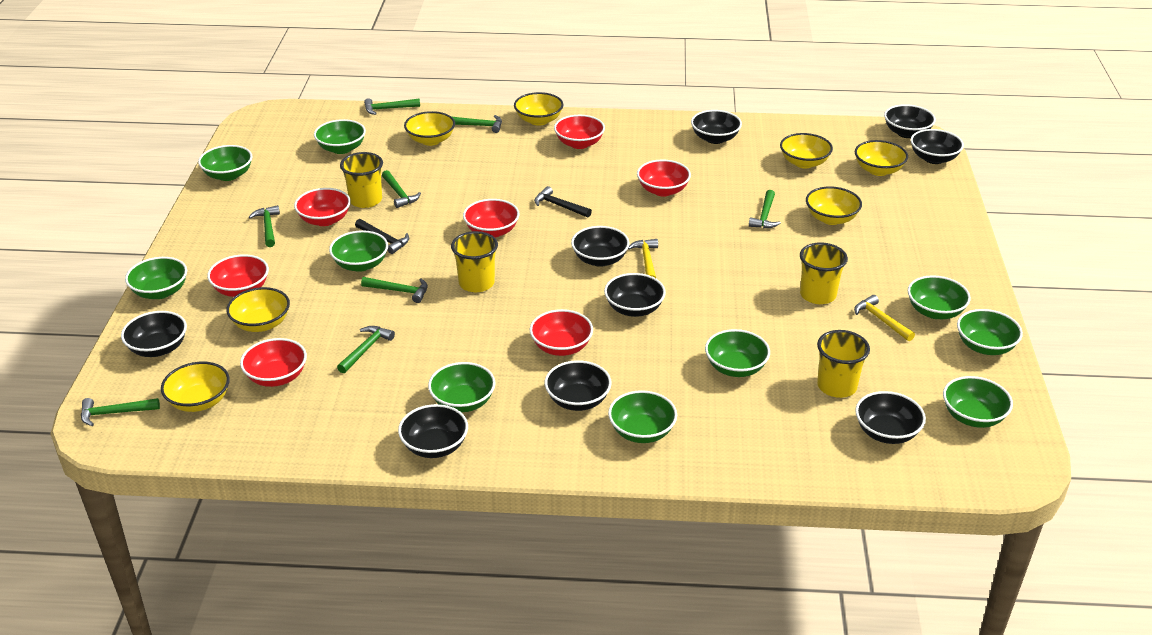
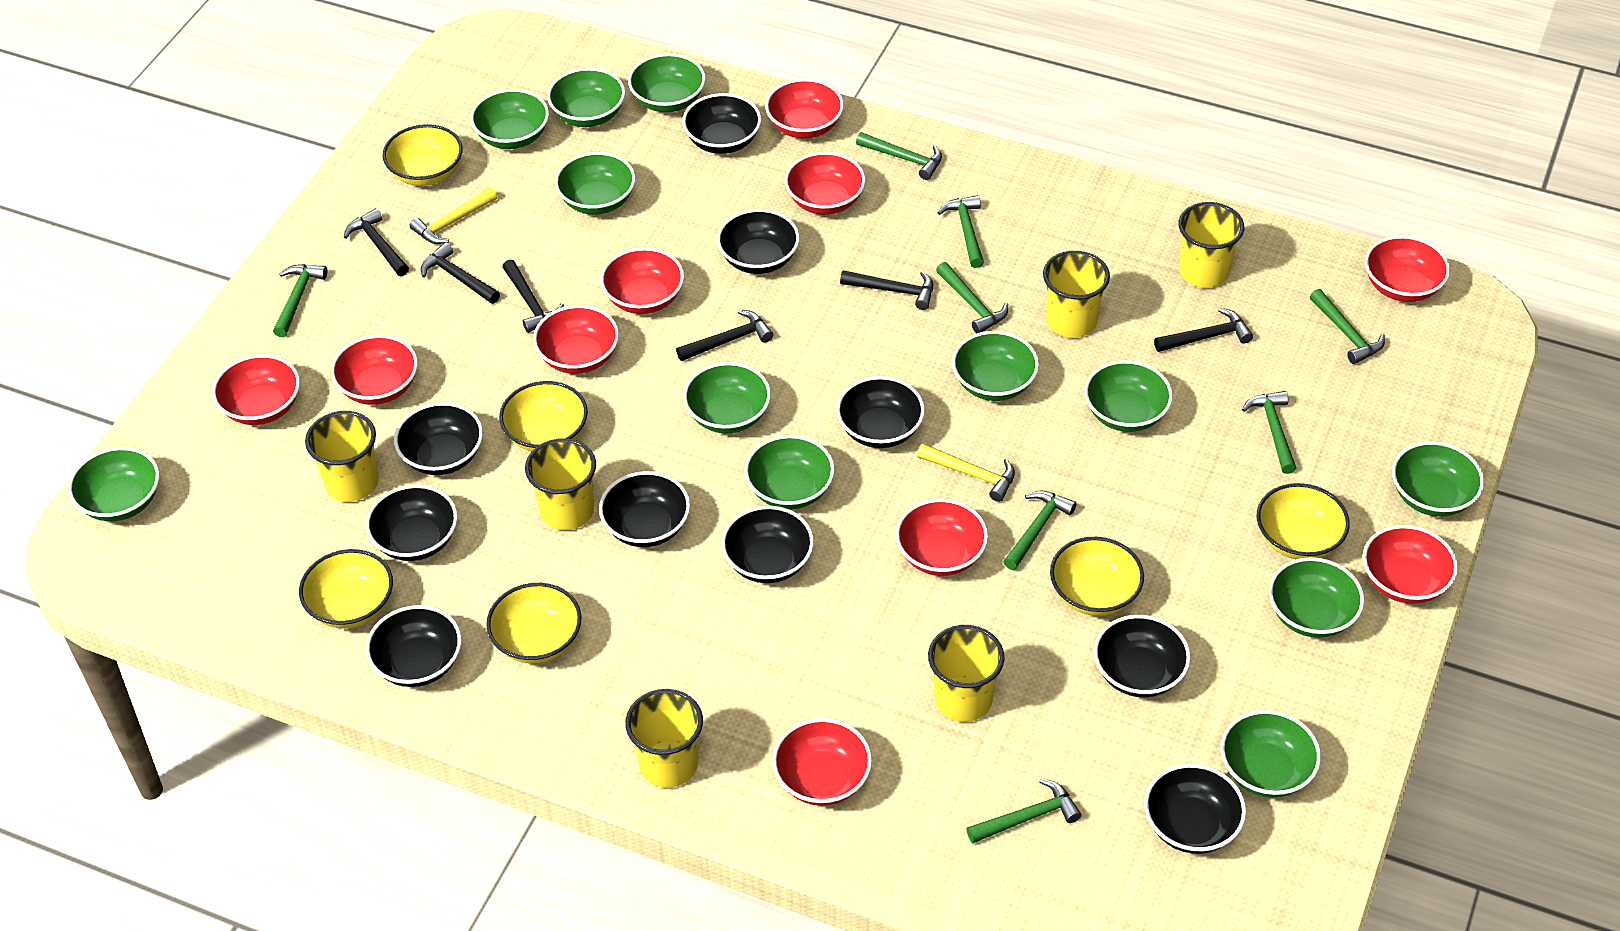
black bowl: 9 -> 10
black hammer: 2 -> 6
green bowl: 10 -> 12
red bowl: 7 -> 10
yellow bowl: 7 -> 6
yellow cup: 4 -> 6

